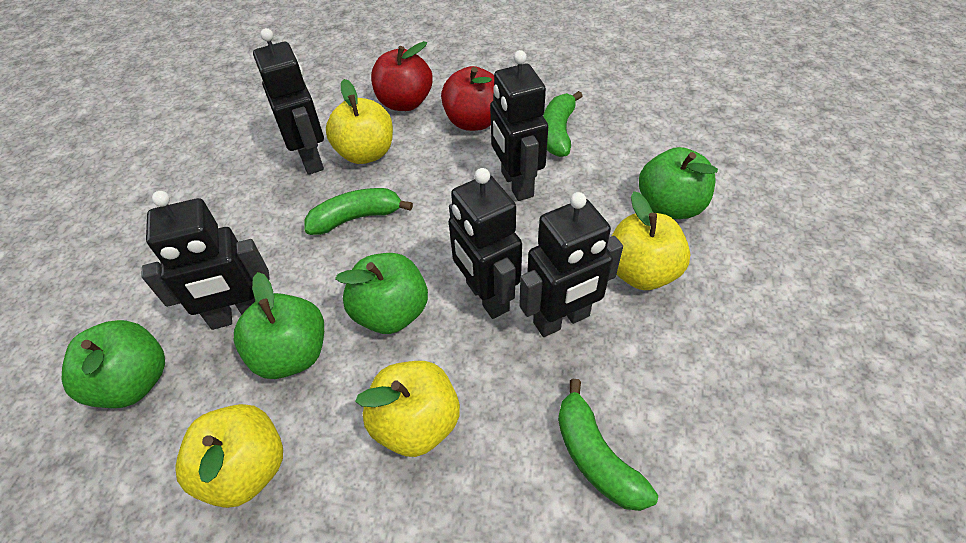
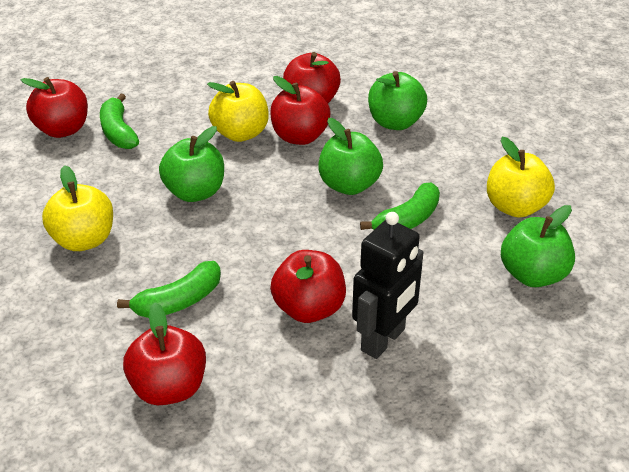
black robot: 5 -> 1
red apple: 2 -> 5
yellow apple: 4 -> 3

